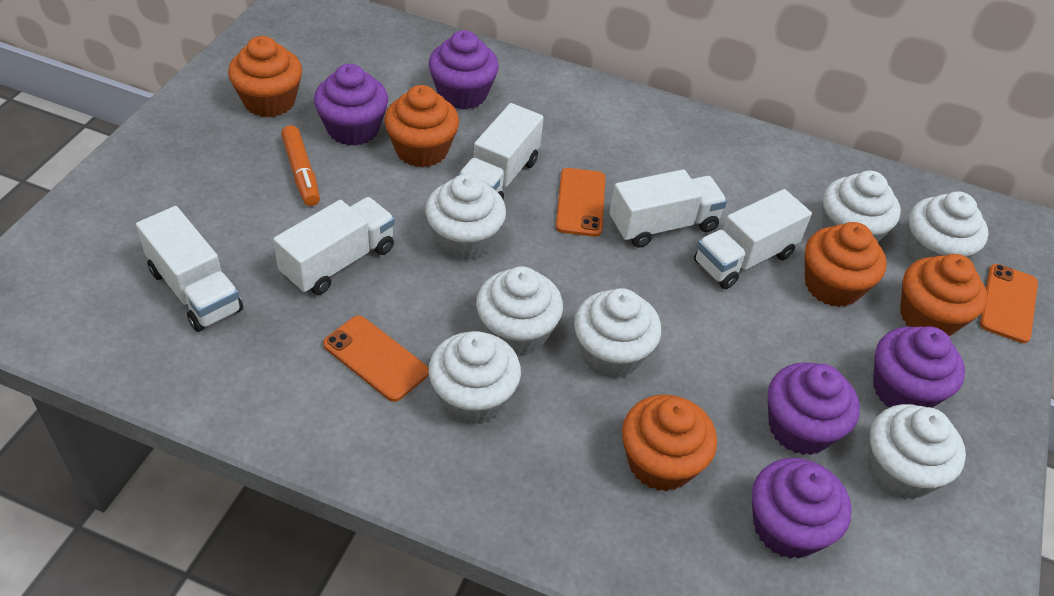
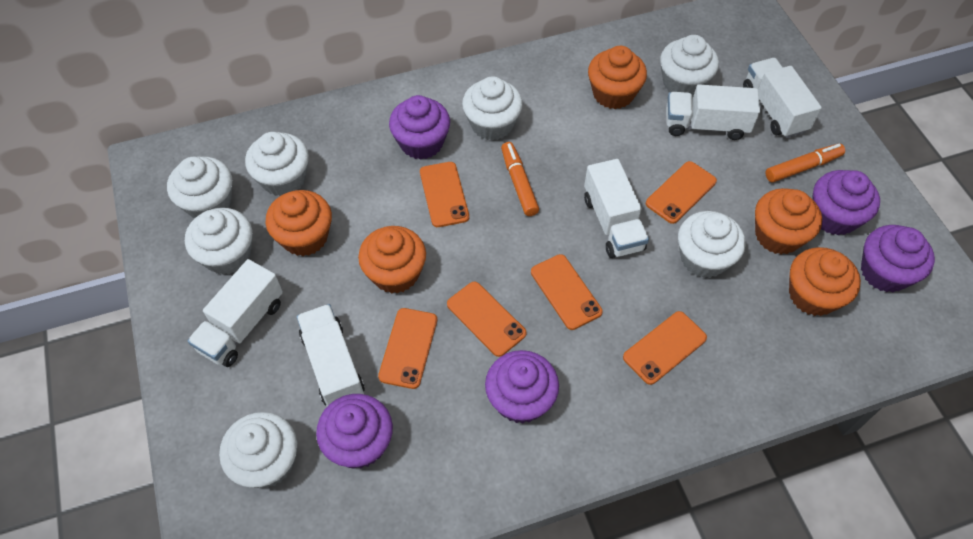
orange marker: 1 -> 2
orange phone: 3 -> 6

